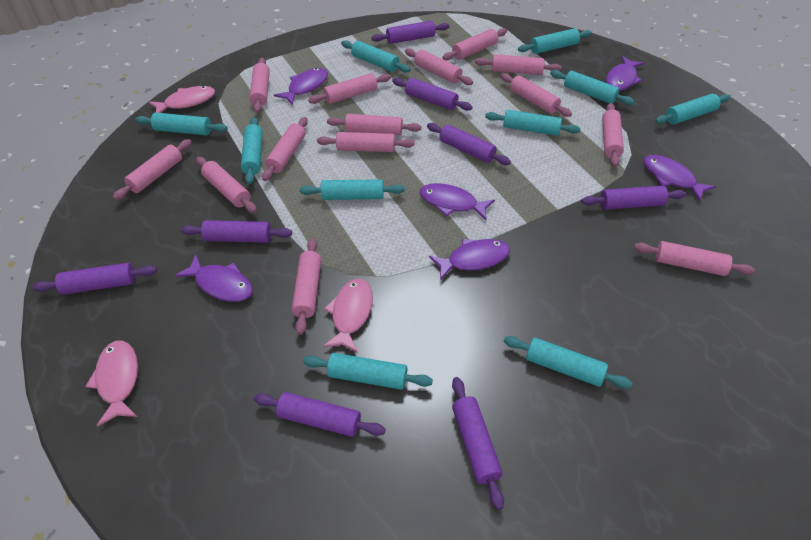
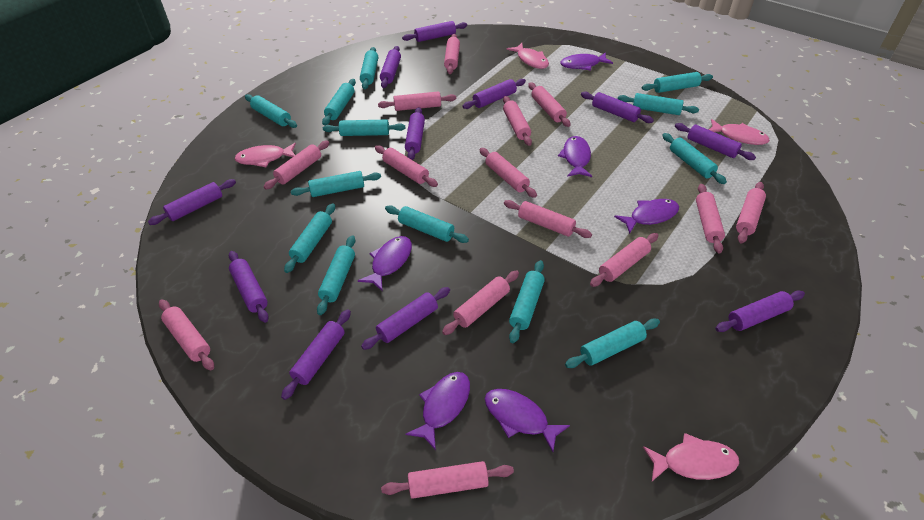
pink fish: 3 -> 4
purple rolling pin: 8 -> 11
turquoise rolling pin: 10 -> 13

